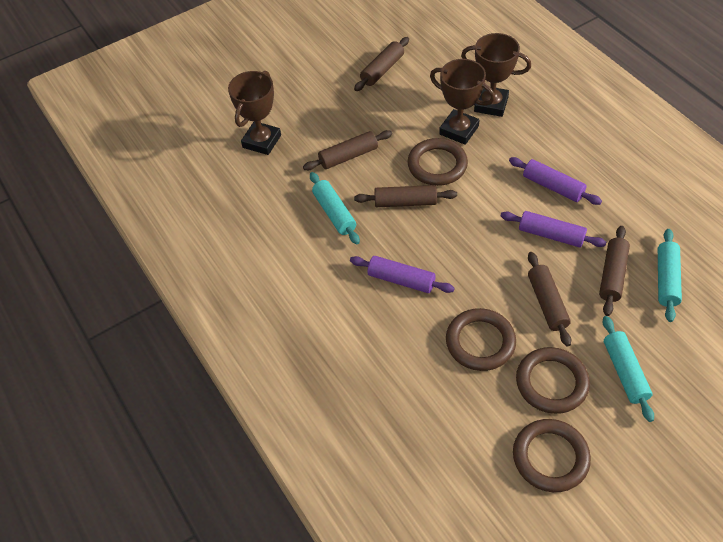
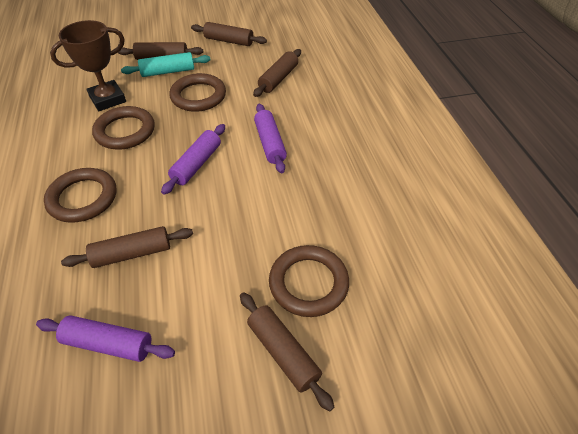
brown trophy: 3 -> 1
turquoise rolling pin: 3 -> 1

